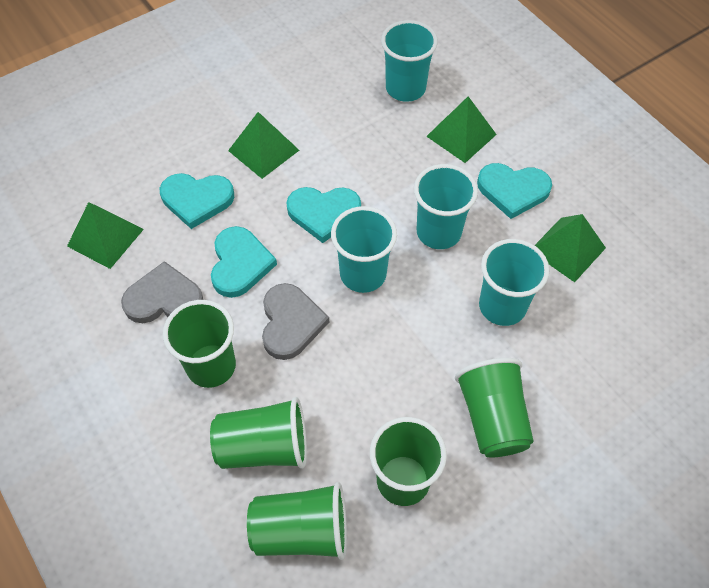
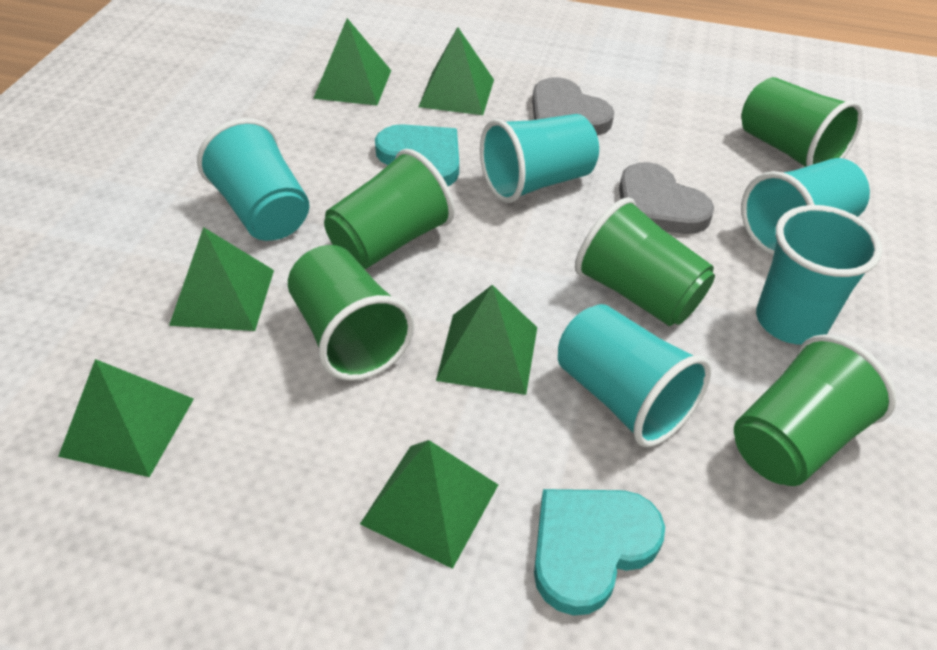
green pyramid: 4 -> 6
turquoise cup: 4 -> 5
turquoise heart: 4 -> 2

